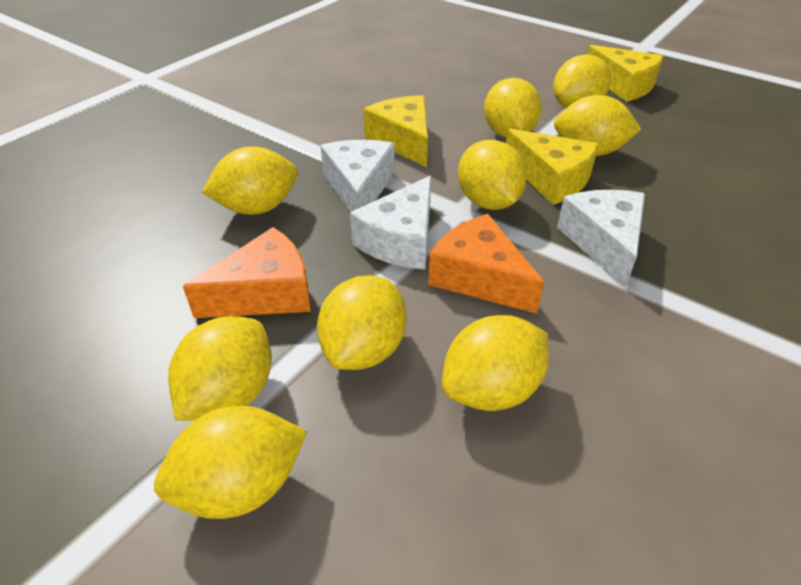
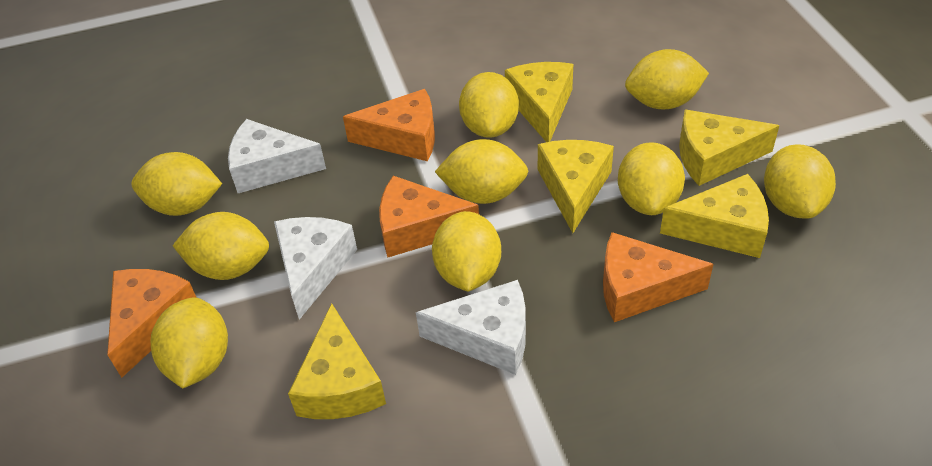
orange cheese: 2 -> 4
yellow cheese: 3 -> 5

